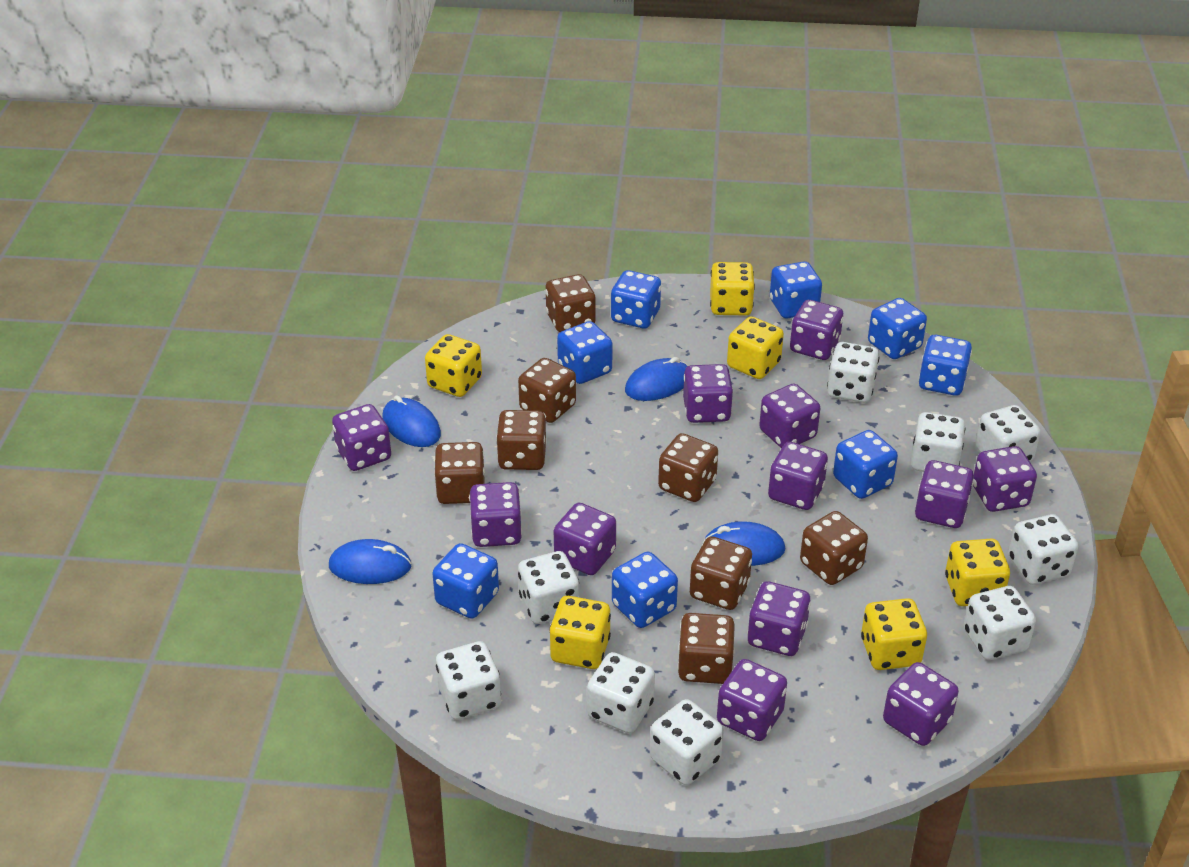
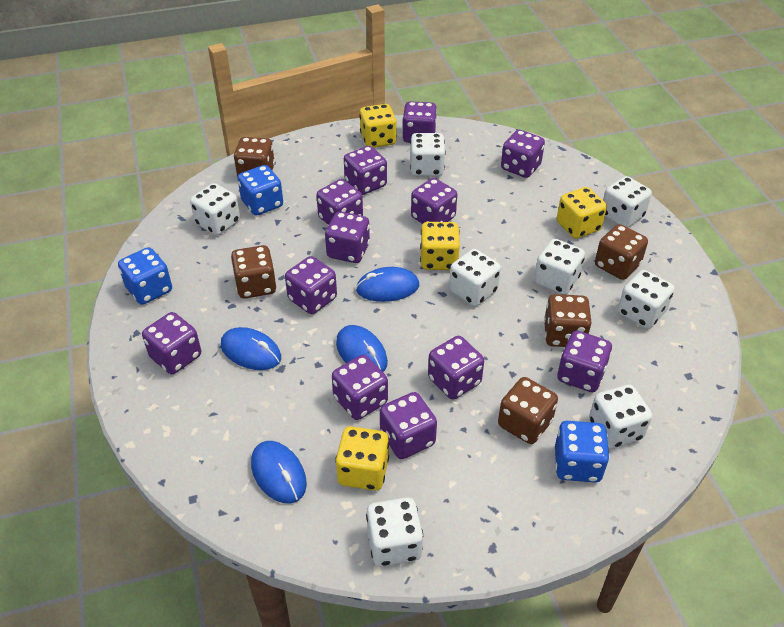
blue dice: 8 -> 3
brown dice: 8 -> 5
white dice: 9 -> 8
yellow dice: 6 -> 4

